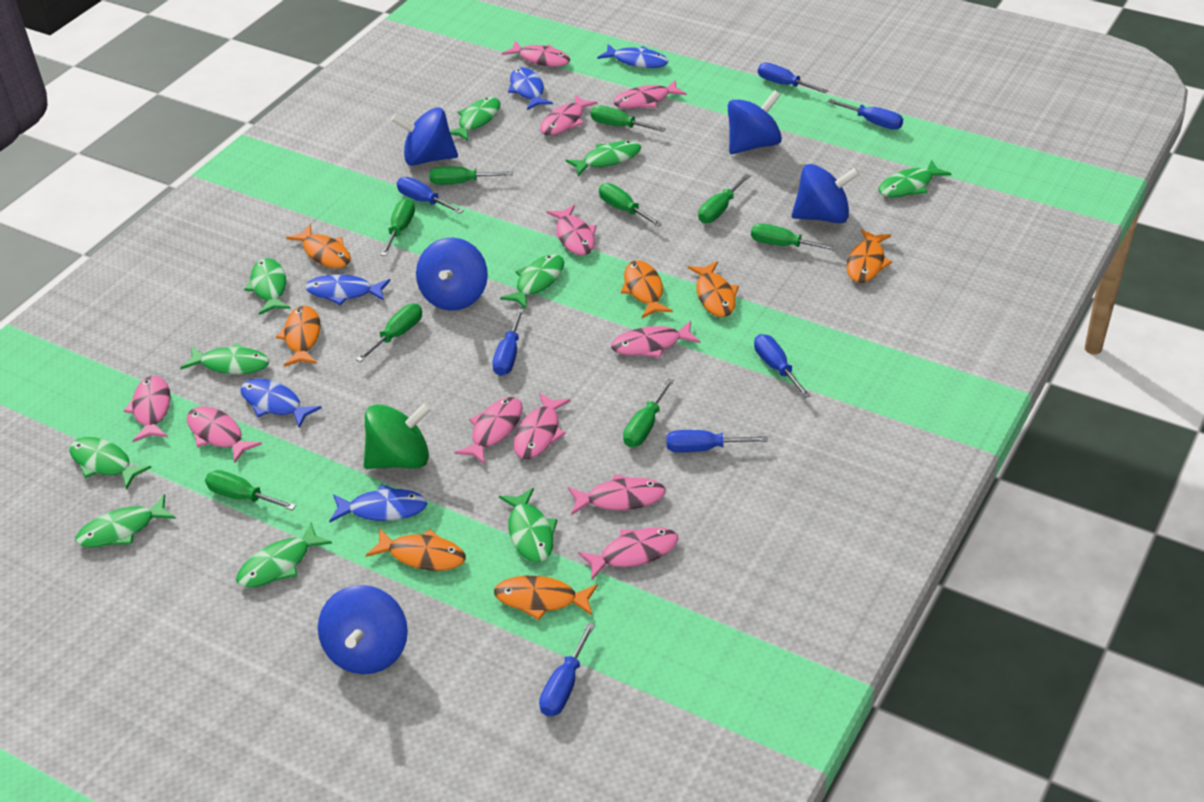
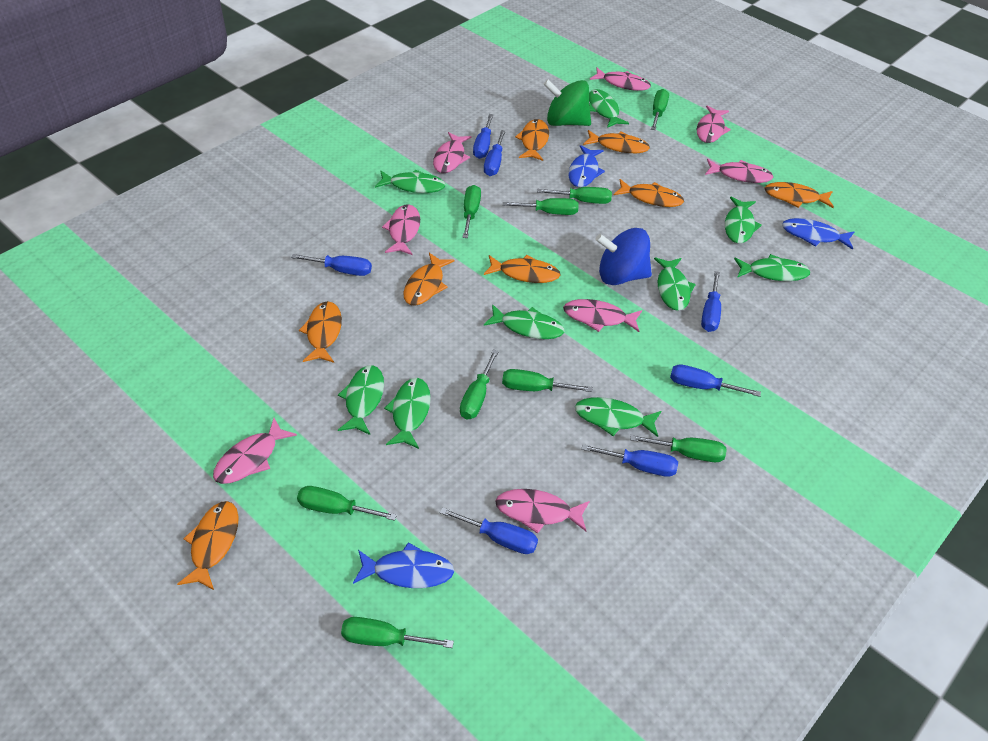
blue fish: 5 -> 3
blue spinning top: 5 -> 1
green fish: 10 -> 9
orange fish: 7 -> 8
pink fish: 11 -> 8

